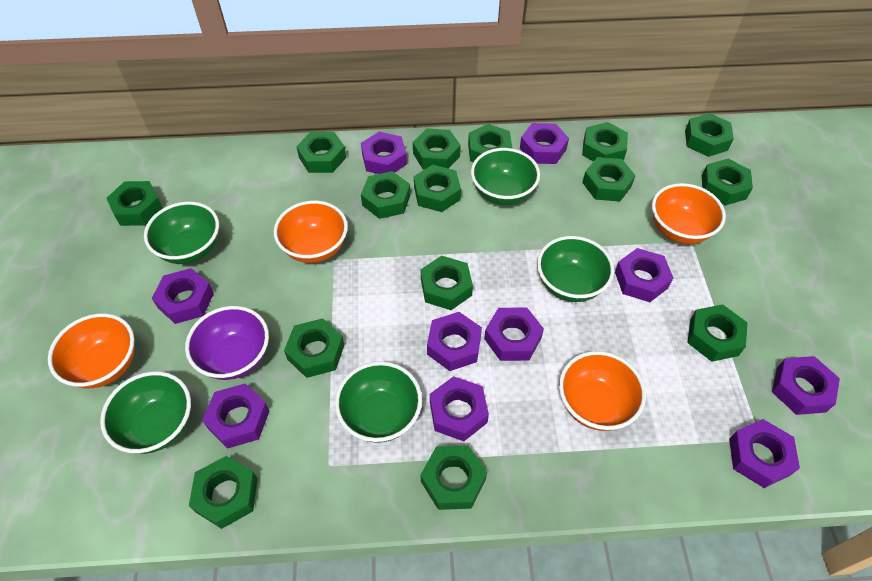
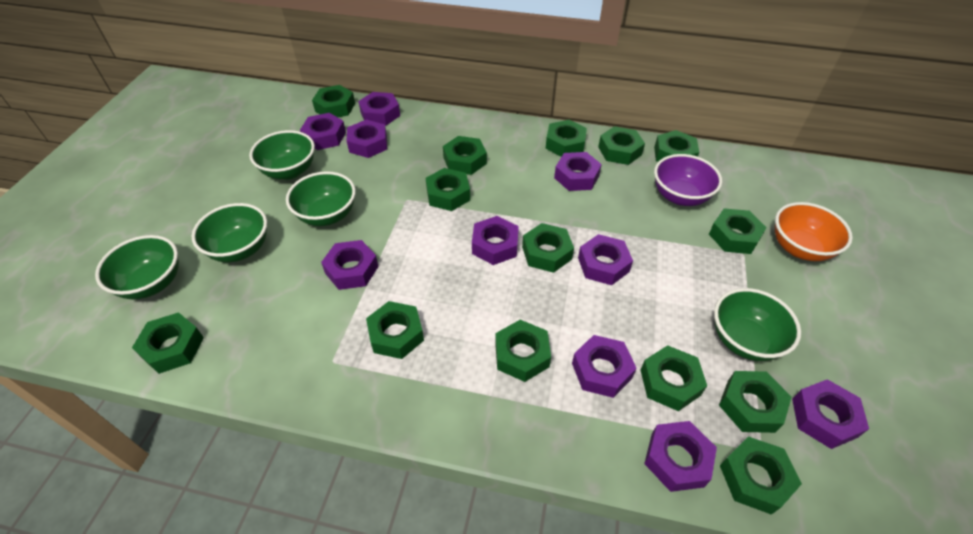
green nut: 15 -> 14
orange bowl: 4 -> 1

